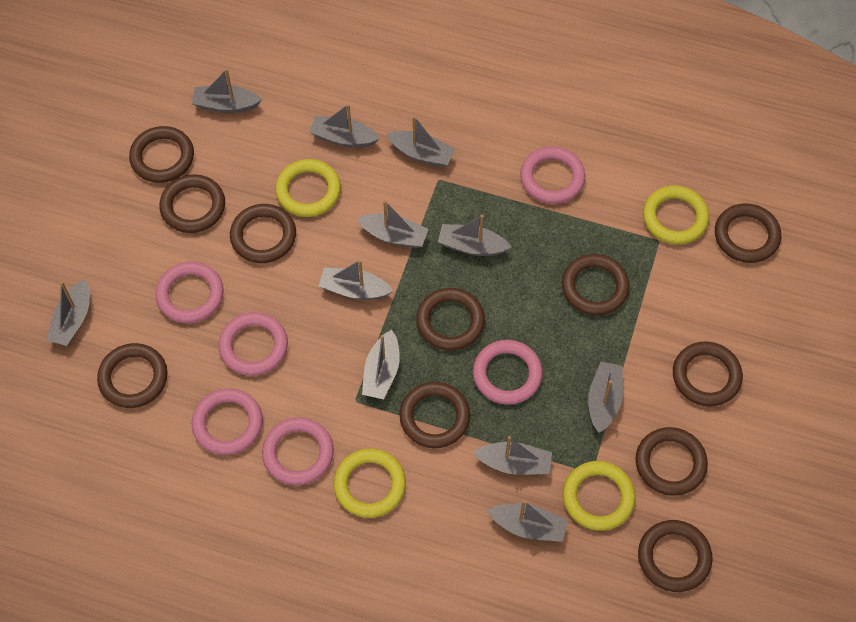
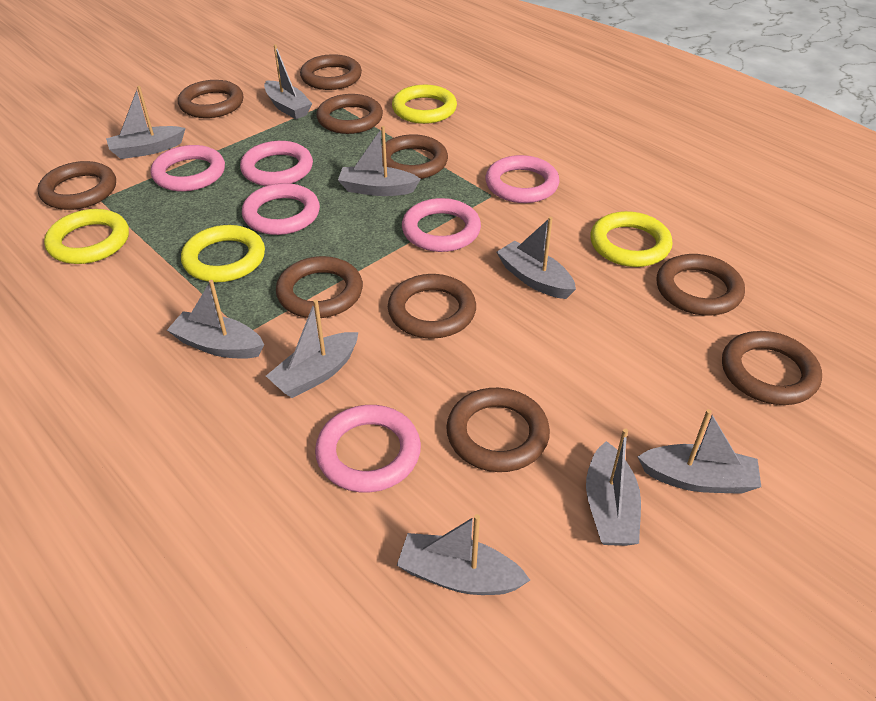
brown ring: 11 -> 10
grey boat: 11 -> 9

